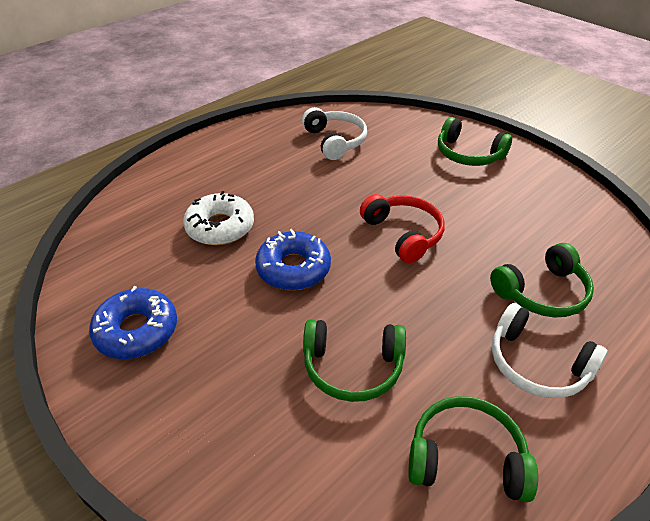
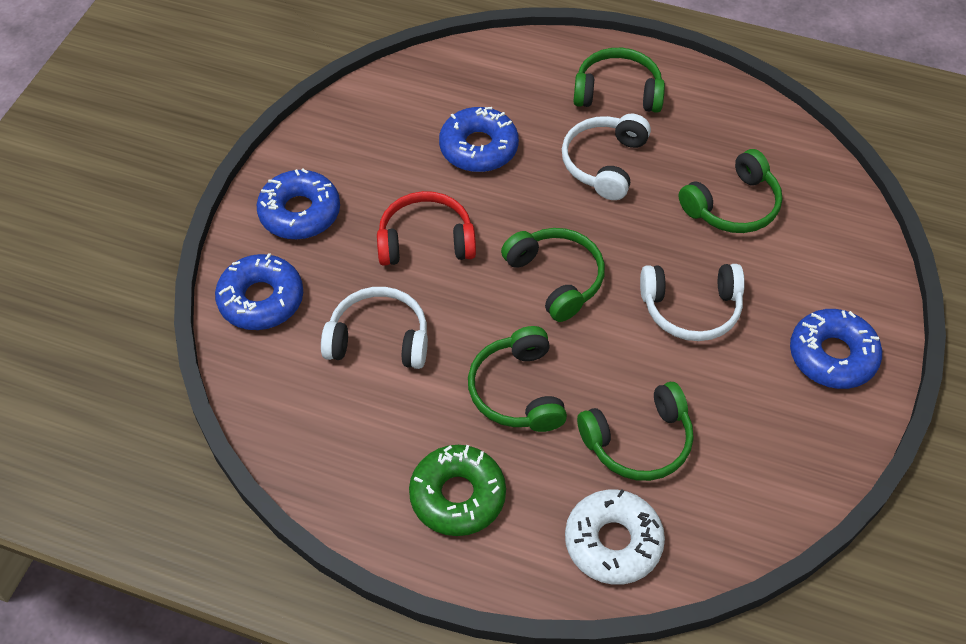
blue donut: 2 -> 4
green donut: 0 -> 1
green headphones: 4 -> 5
white headphones: 2 -> 3

